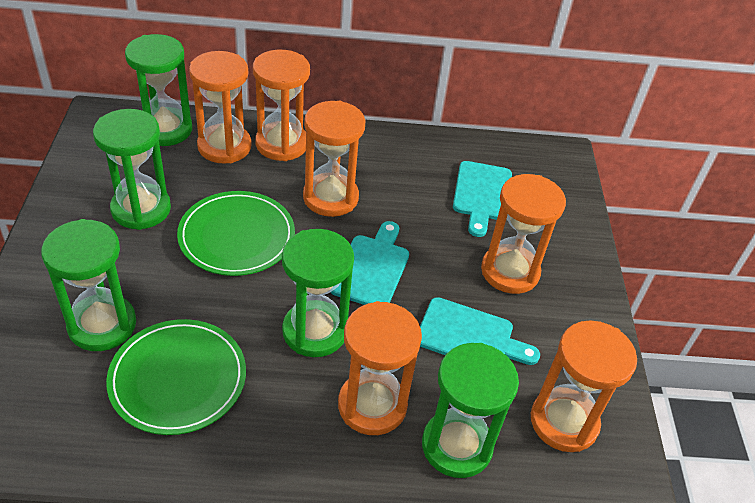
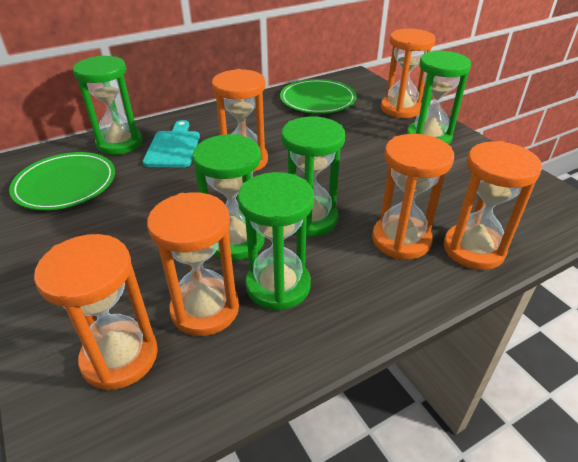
turquoise cutting board: 3 -> 1

